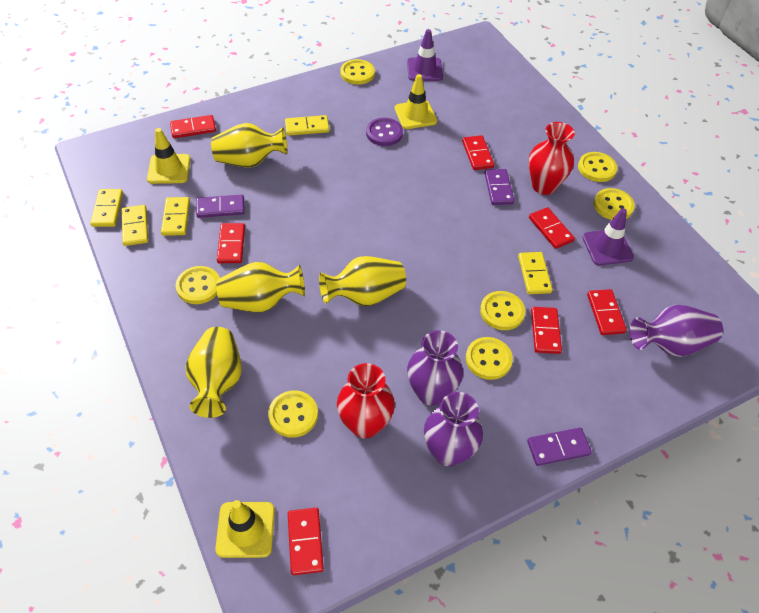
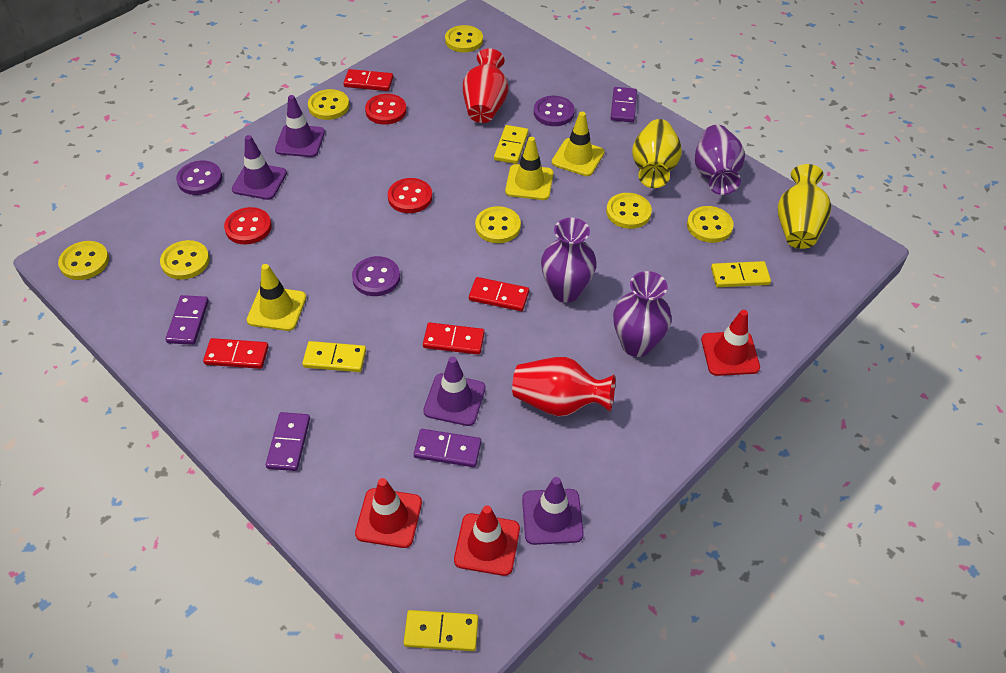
purple button: 1 -> 3
purple domino: 3 -> 4
purple traffic cone: 2 -> 4
red button: 0 -> 3
red domino: 7 -> 4
red traffic cone: 0 -> 3
yellow domino: 5 -> 4
yellow vase: 4 -> 2

